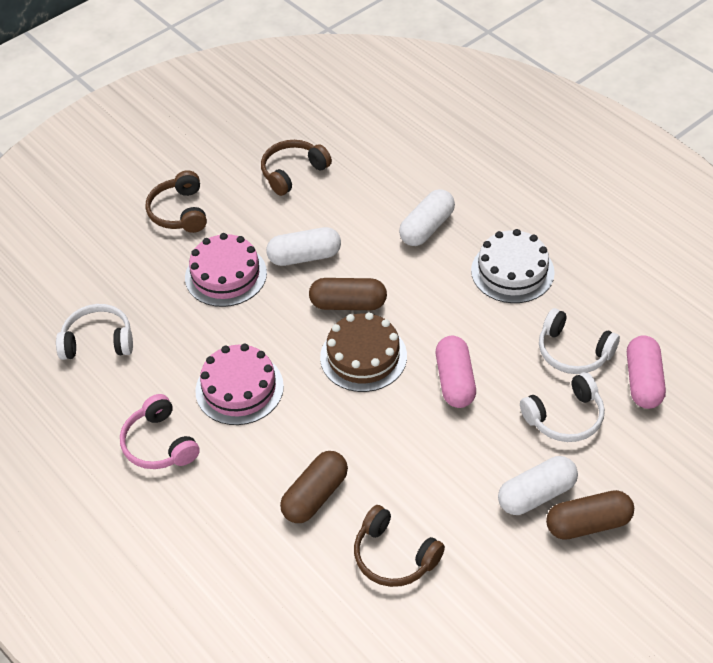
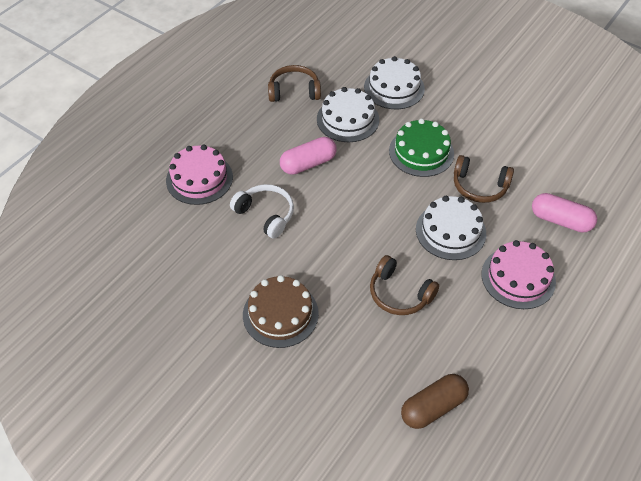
brown capsule: 3 -> 1
green cake: 0 -> 1
pink headphones: 1 -> 0
white cake: 1 -> 3
white capsule: 3 -> 0
white headphones: 3 -> 1

